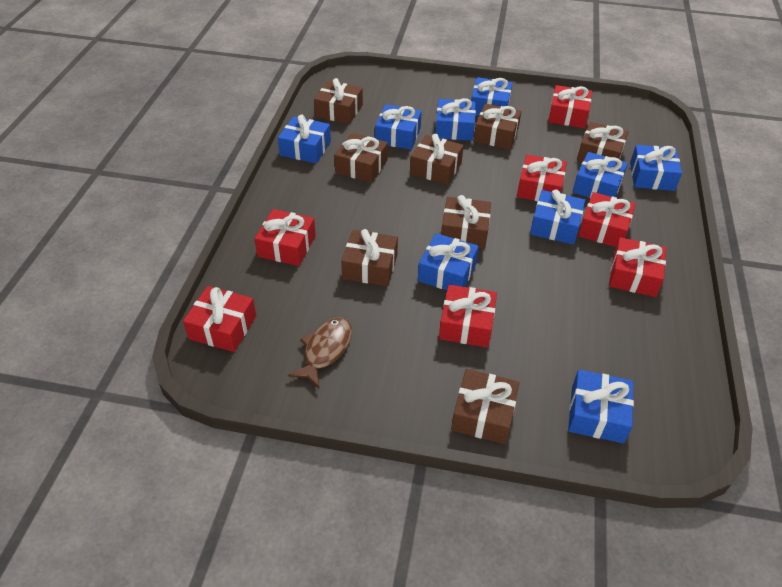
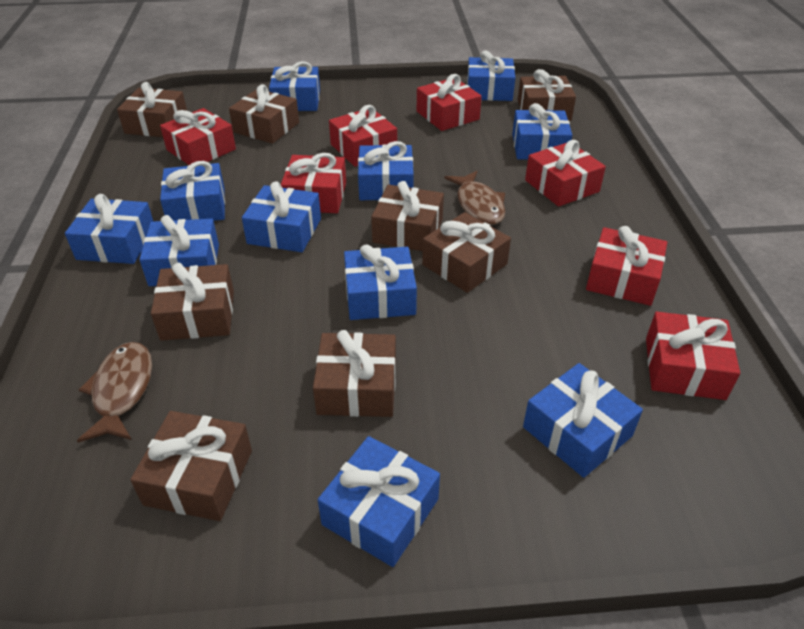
blue gift: 9 -> 11
brown fish: 1 -> 2

